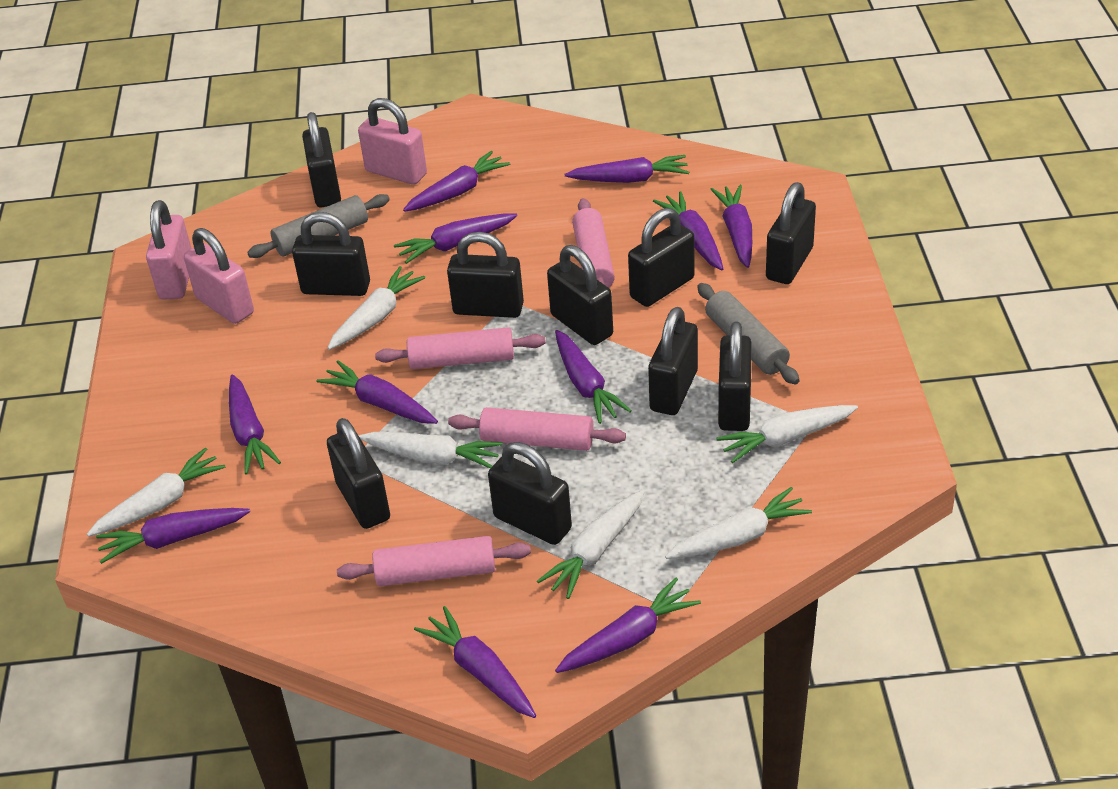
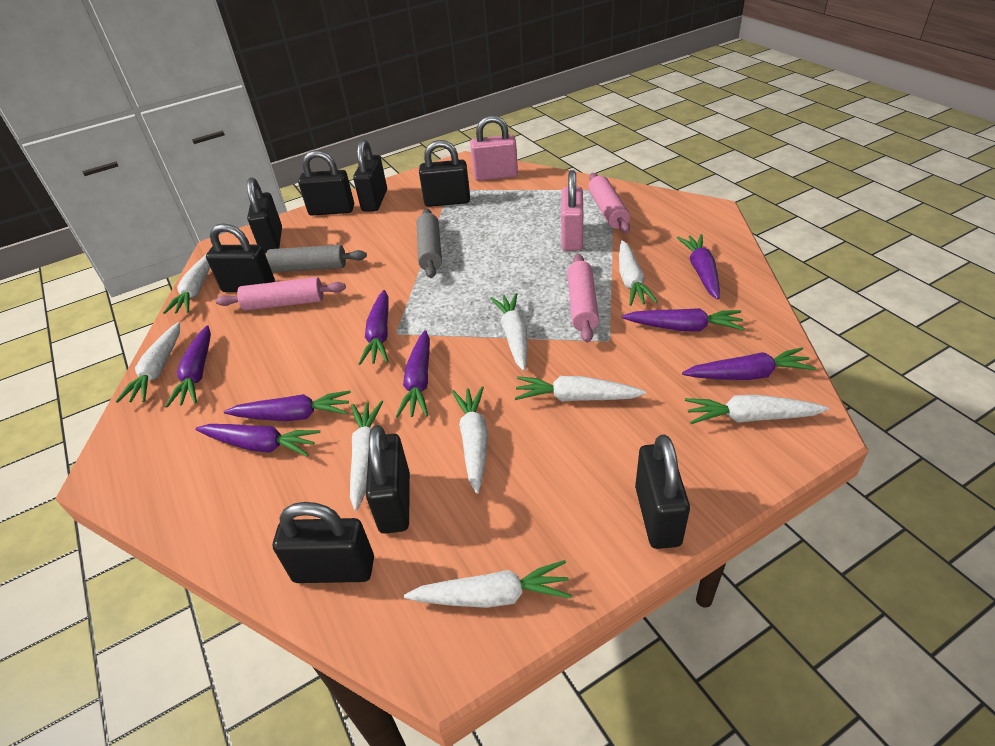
black padlock: 10 -> 8
pink padlock: 3 -> 2
pink rolling pin: 4 -> 3
purple carrot: 11 -> 8
white carrot: 6 -> 9

